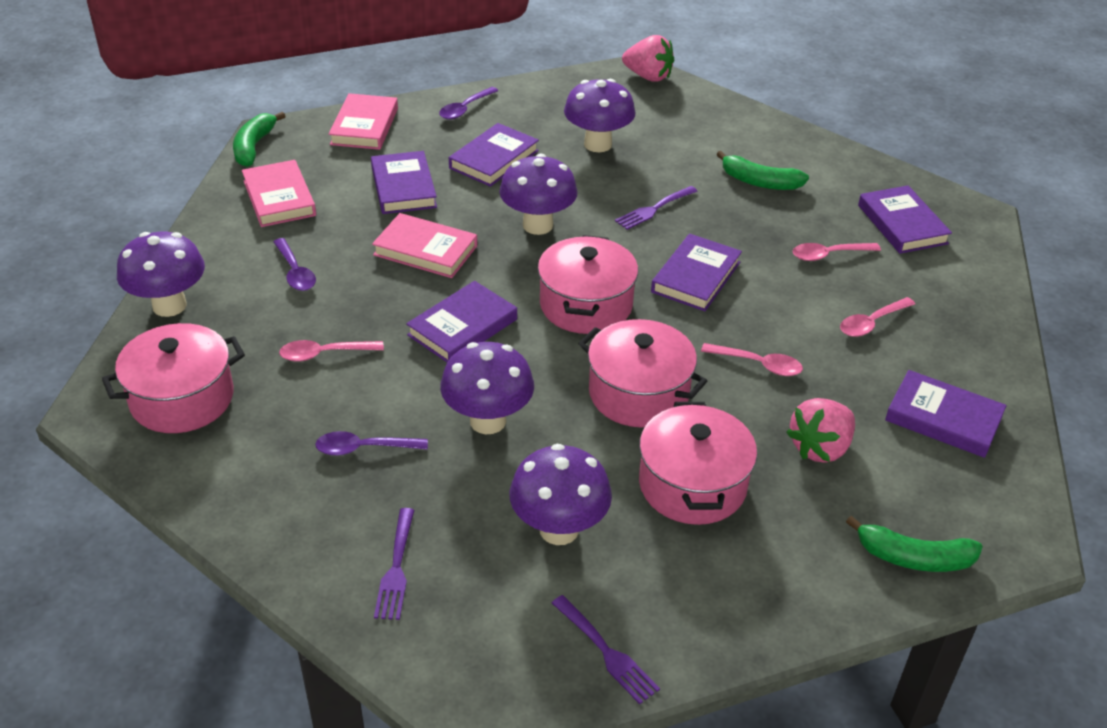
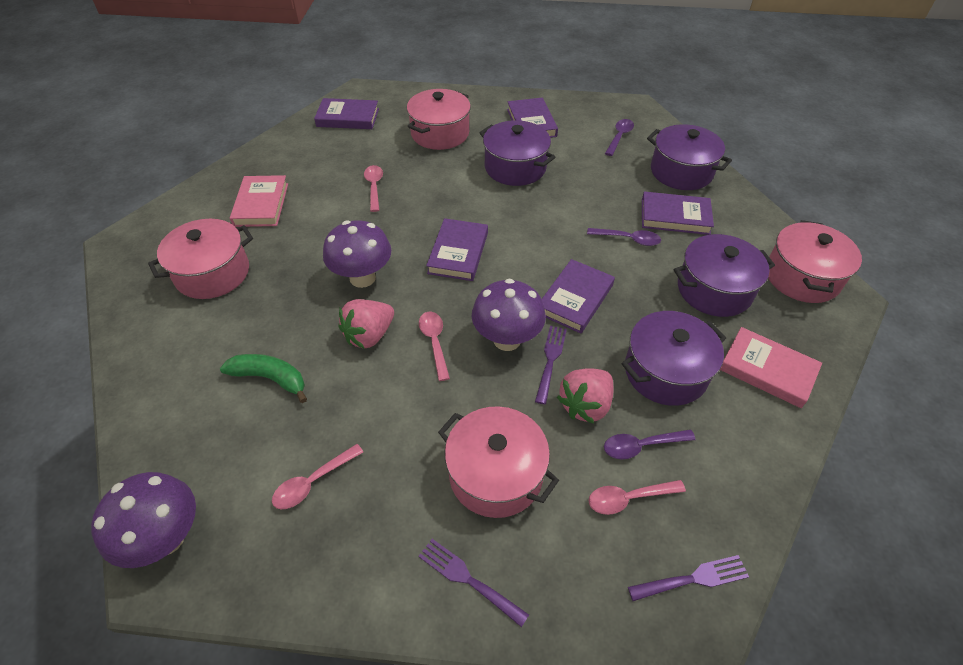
green banana: 3 -> 1
pink book: 3 -> 2
purple book: 6 -> 5
purple mushroom: 5 -> 3
purple pot: 0 -> 4

